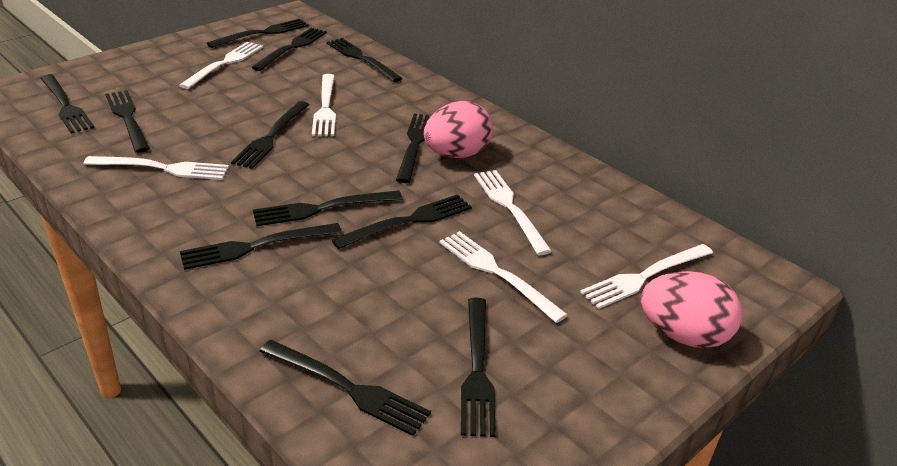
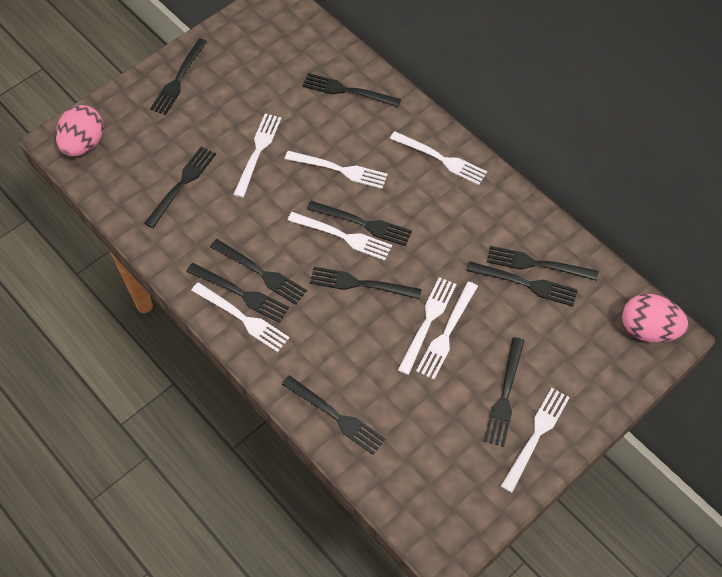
black fork: 12 -> 11
white fork: 6 -> 8

